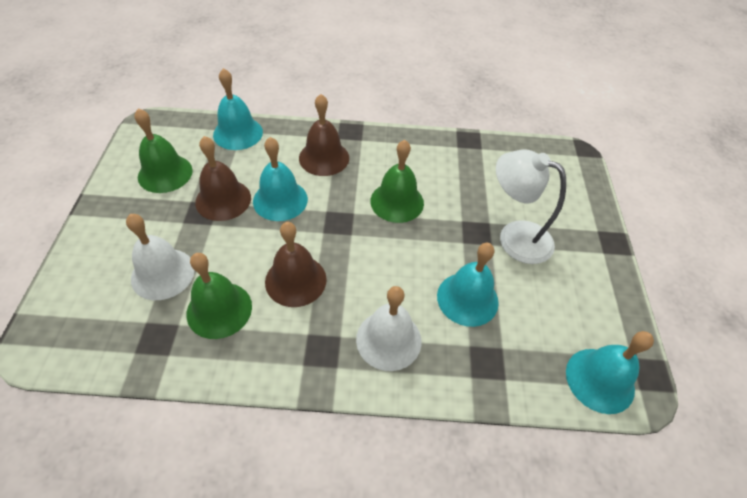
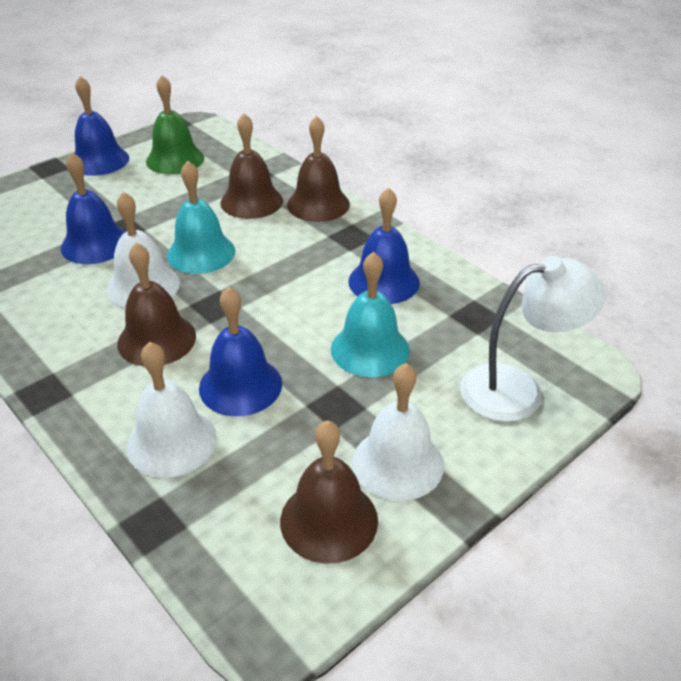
blue bell: 0 -> 4
brown bell: 3 -> 4
green bell: 3 -> 1
turquoise bell: 4 -> 2
white bell: 2 -> 3

